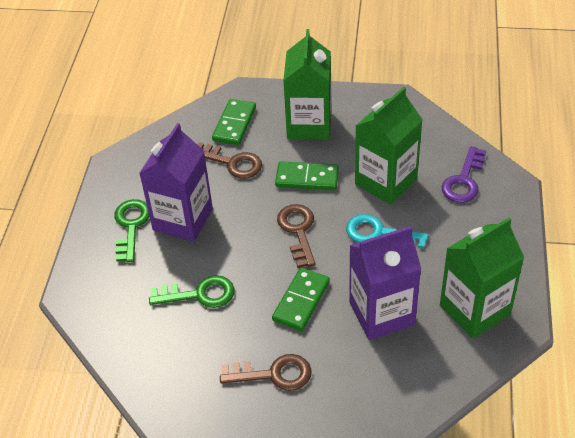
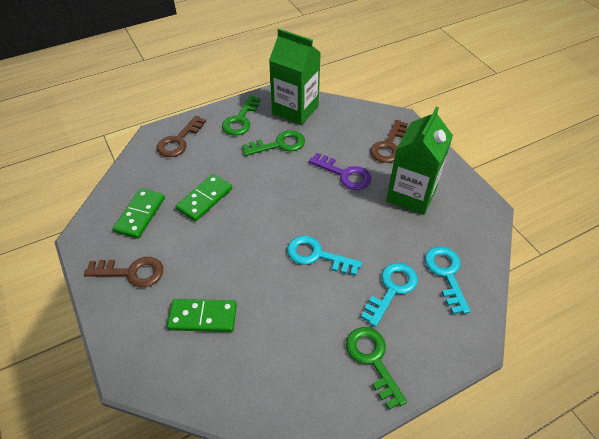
green carton: 3 -> 2
green key: 2 -> 3
purple carton: 2 -> 0
turquoise key: 1 -> 3

